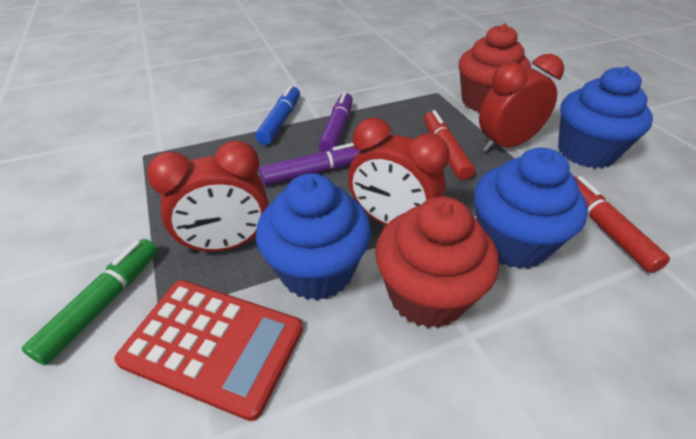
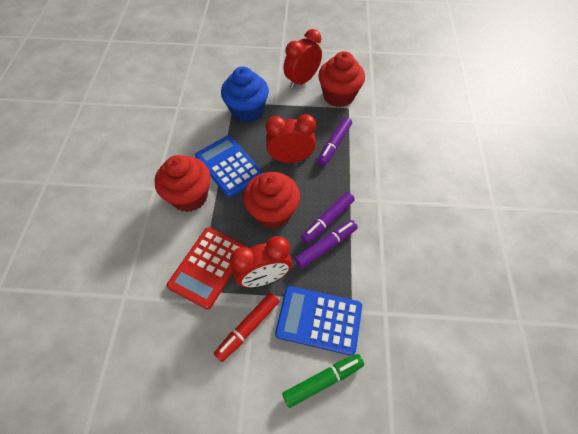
blue calculator: 0 -> 2
blue cupcake: 3 -> 1
blue marker: 1 -> 0
purple marker: 2 -> 3
red cupcake: 2 -> 3
red marker: 2 -> 1

